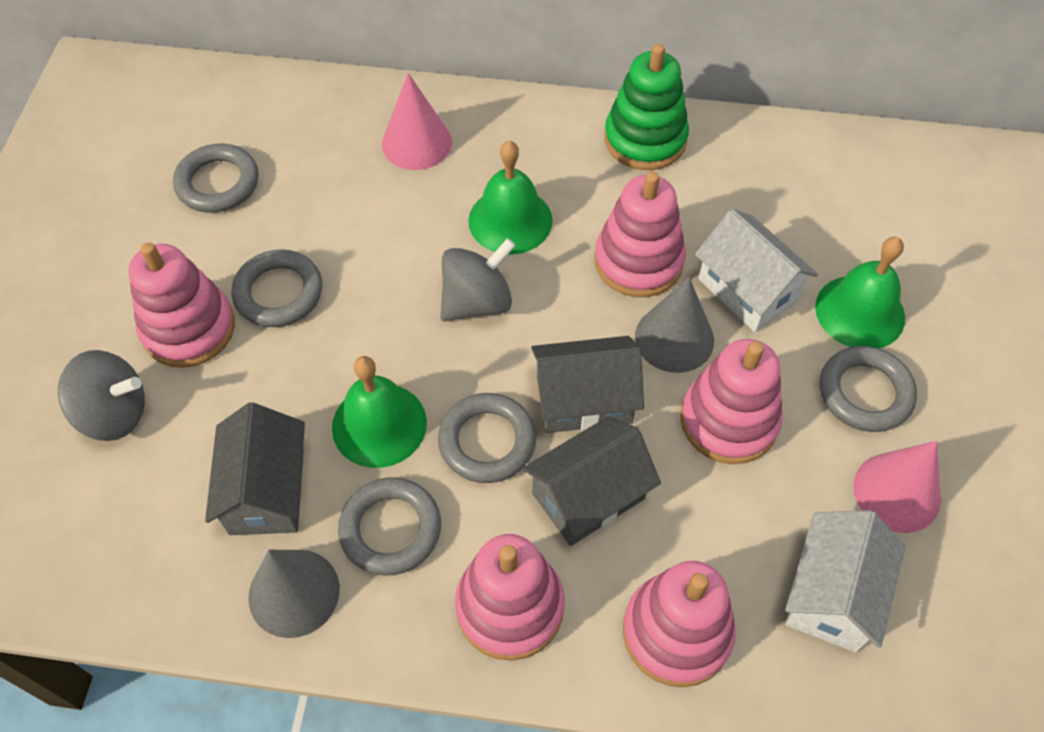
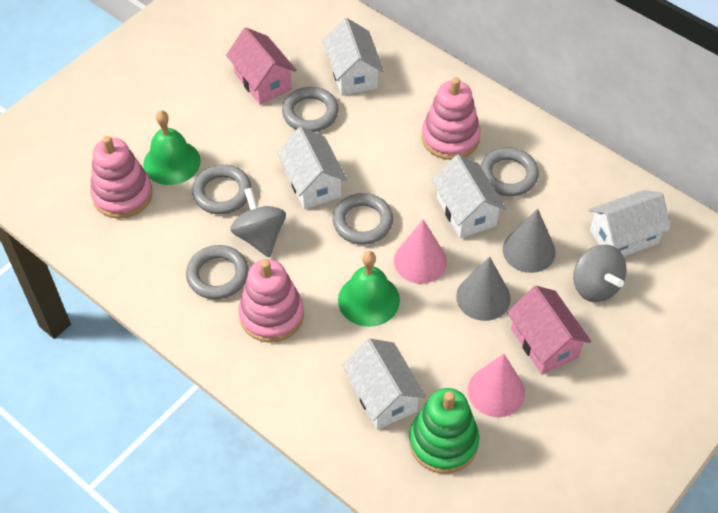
green bell: 3 -> 2
grey house: 3 -> 0
pink house: 0 -> 2
pink stacking toy: 5 -> 3
white house: 2 -> 5

